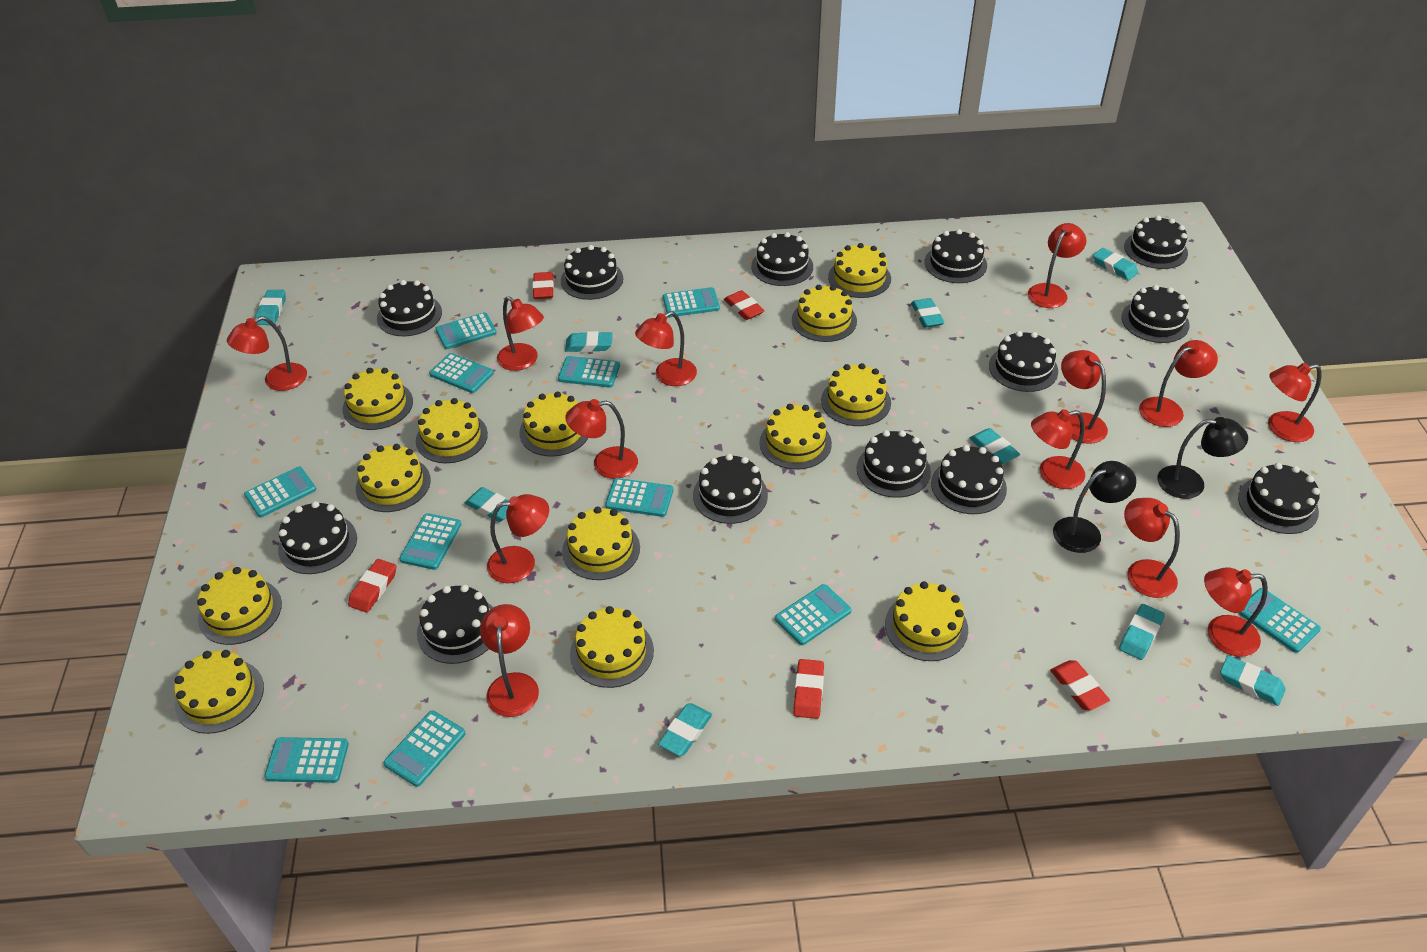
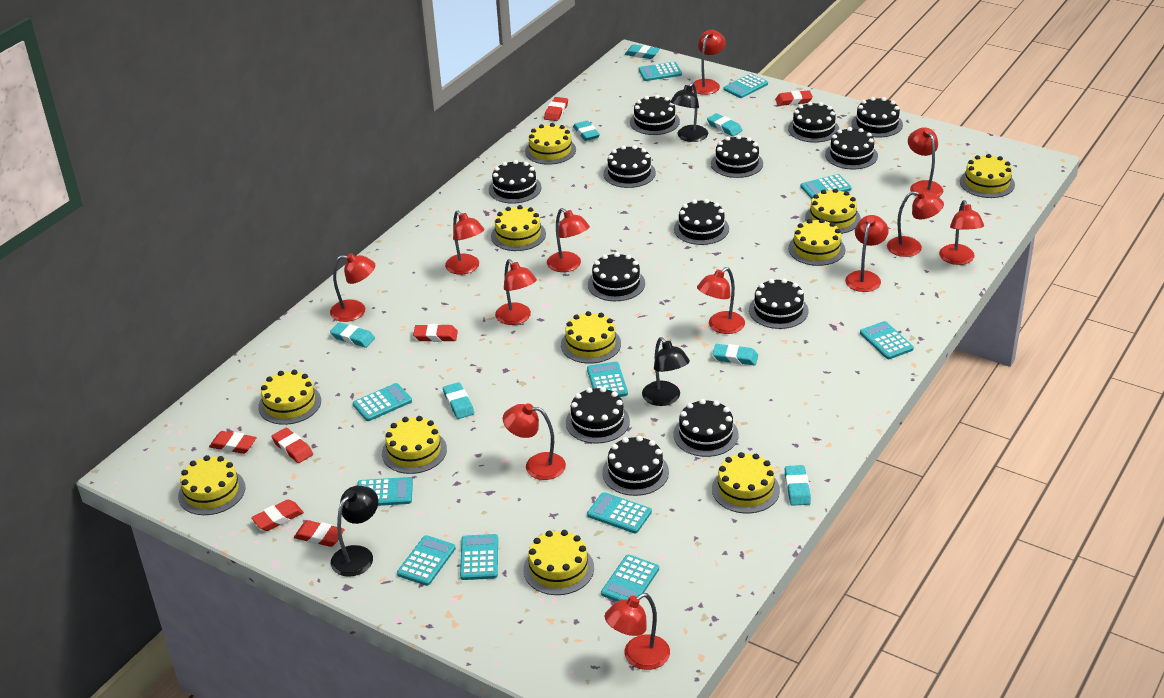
black lamp: 2 -> 3
red eraser: 5 -> 7
red lamp: 13 -> 12
turquoise eraser: 9 -> 7
yellow cake: 13 -> 11

